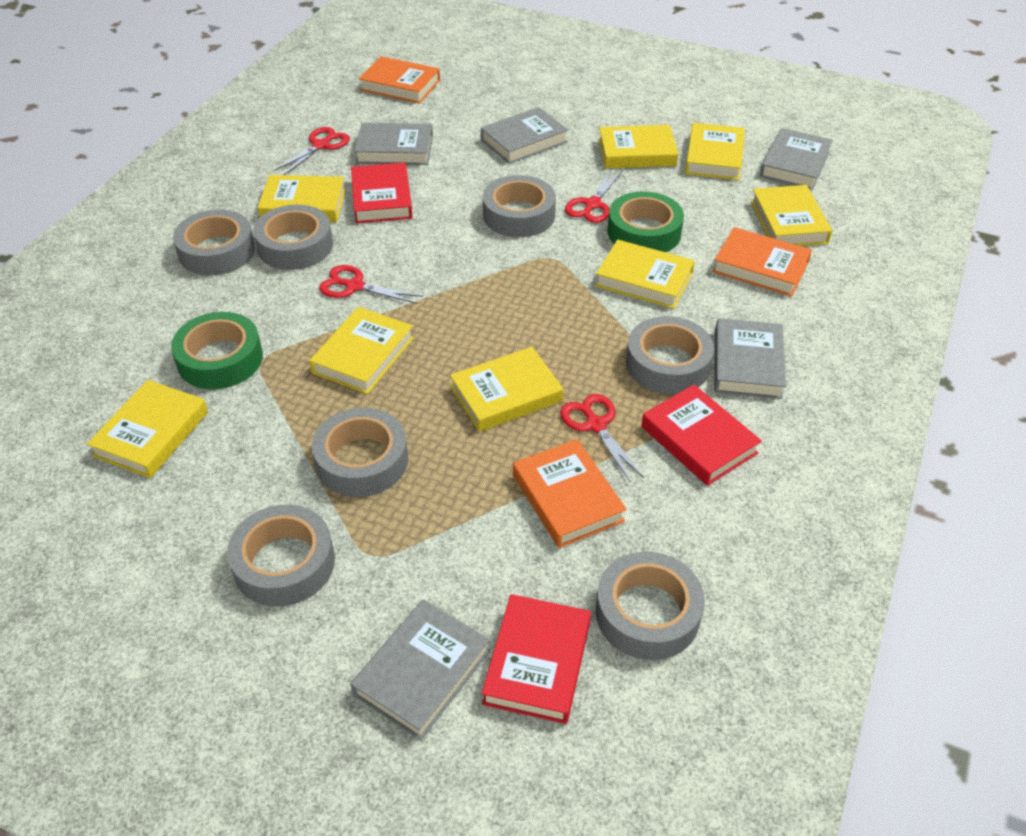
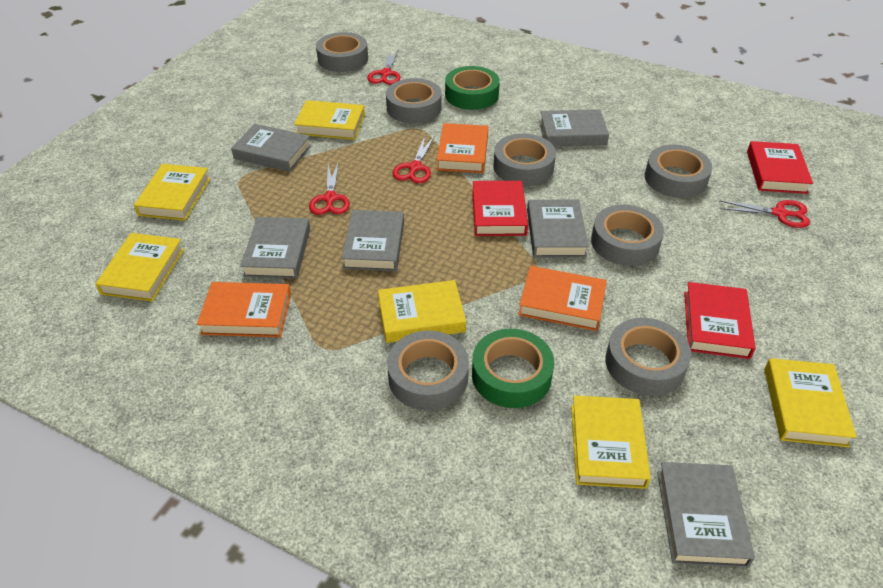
grey book: 5 -> 6
yellow book: 8 -> 6

